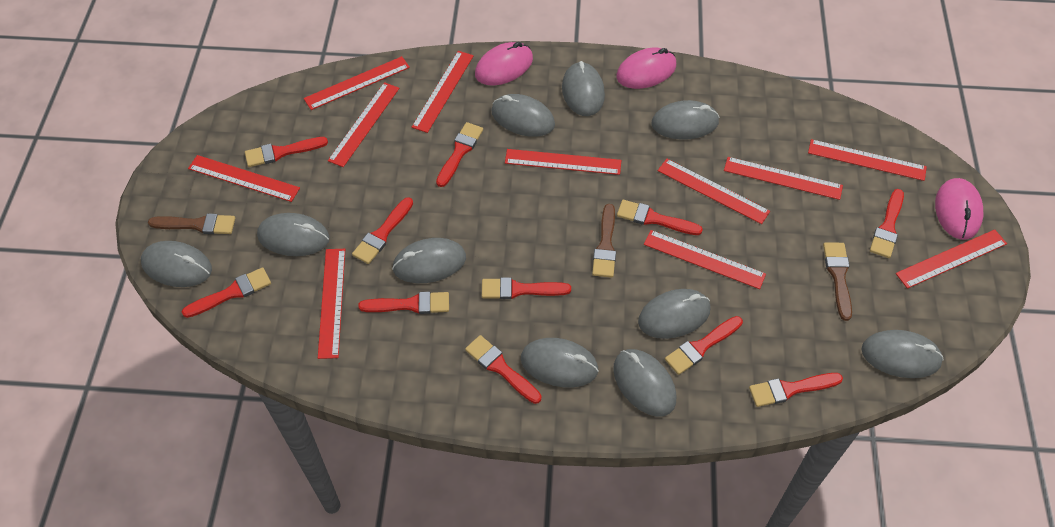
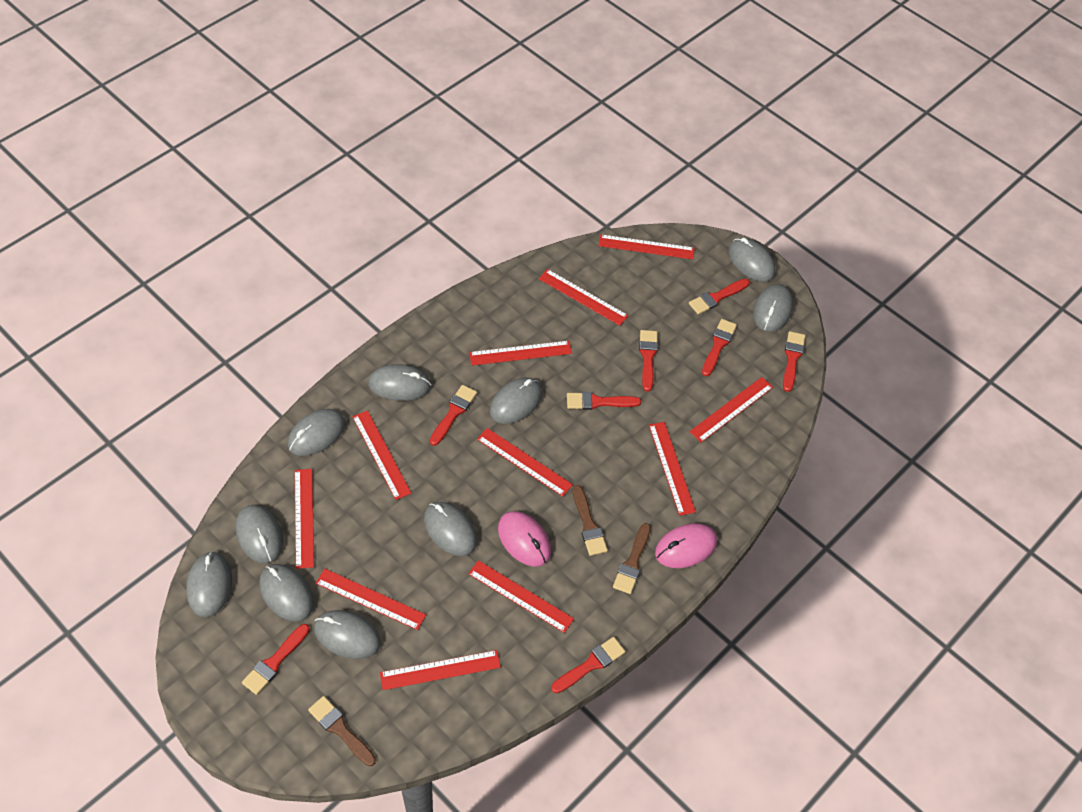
pink mouse: 3 -> 2
red brush: 11 -> 8

